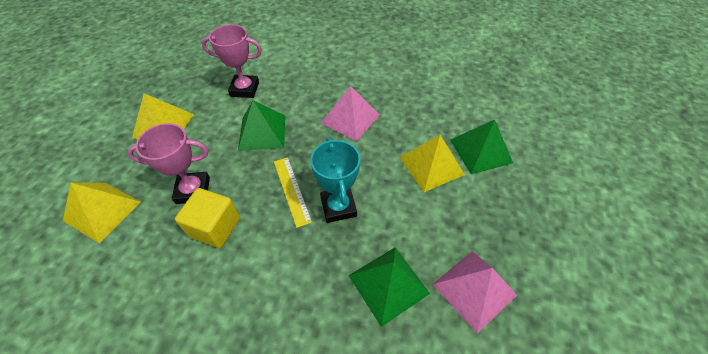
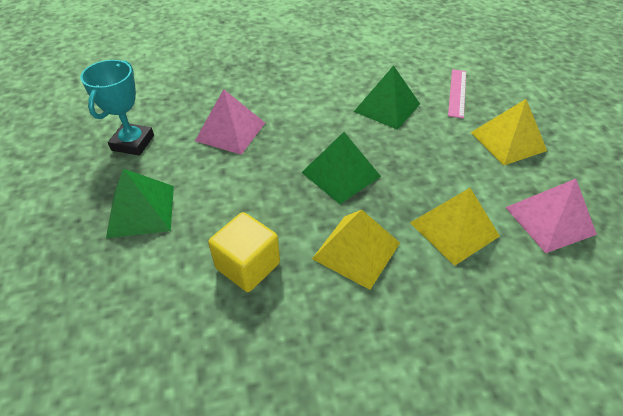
pink ruler: 0 -> 1
pink trophy: 2 -> 0
yellow ruler: 1 -> 0

